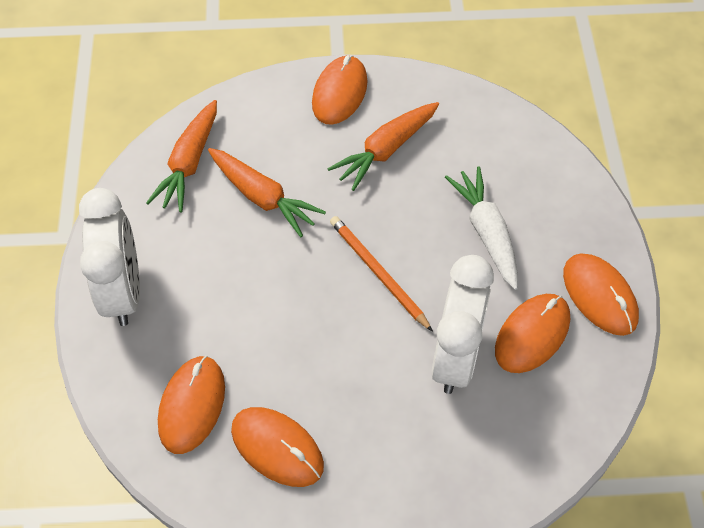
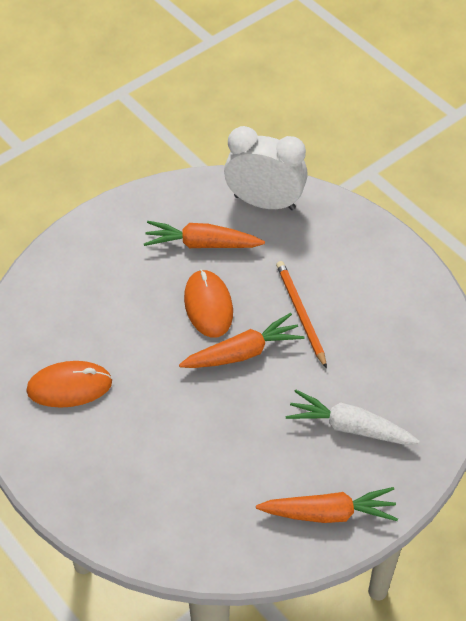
orange mouse: 5 -> 2
white clock: 2 -> 1

